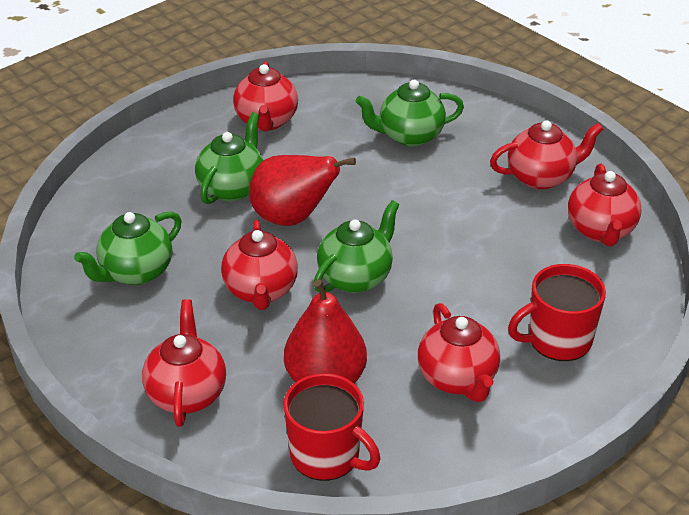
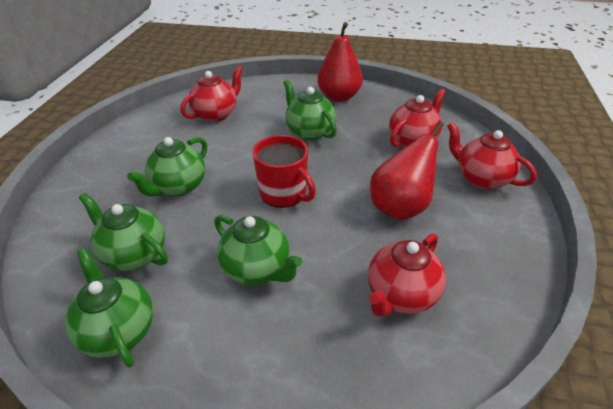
green teapot: 4 -> 5
red mug: 2 -> 1
red teapot: 6 -> 4

